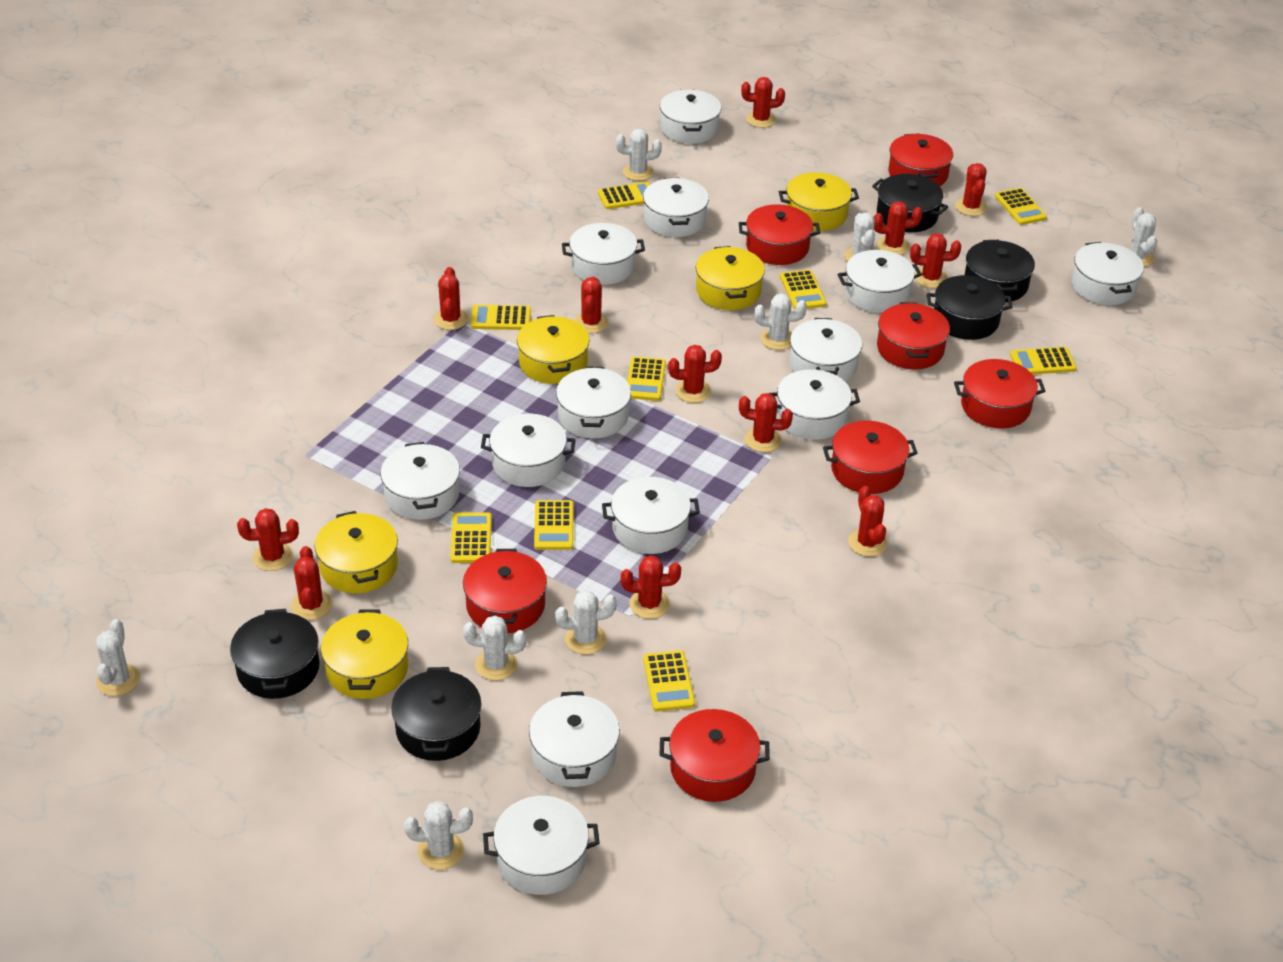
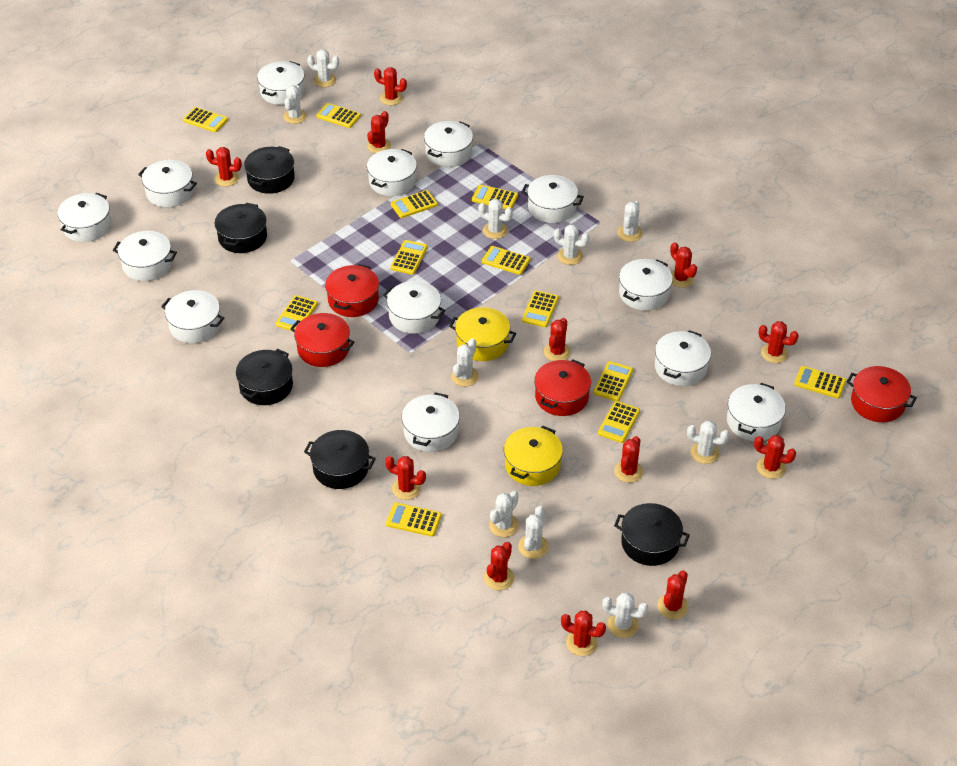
red pot: 7 -> 4
white cactus: 8 -> 10
yellow calculator: 9 -> 12
yellow pot: 5 -> 2

